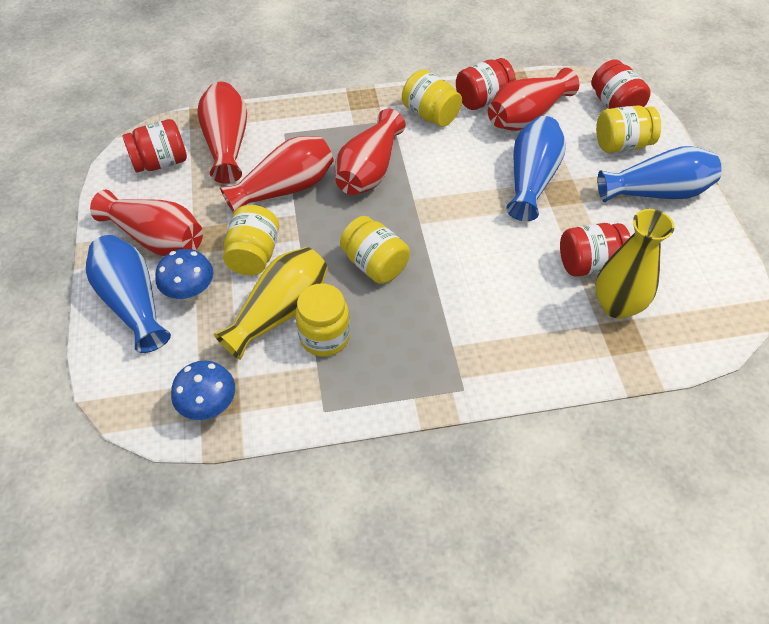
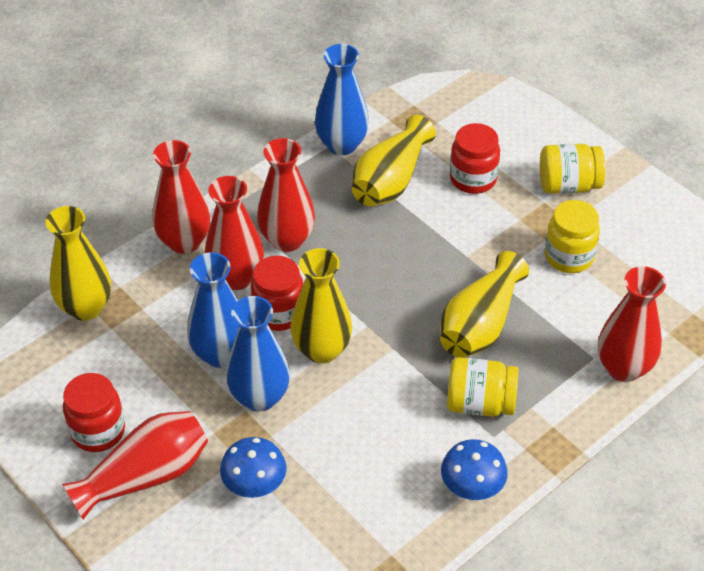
red jar: 4 -> 3
yellow jar: 5 -> 3
yellow vase: 2 -> 4

